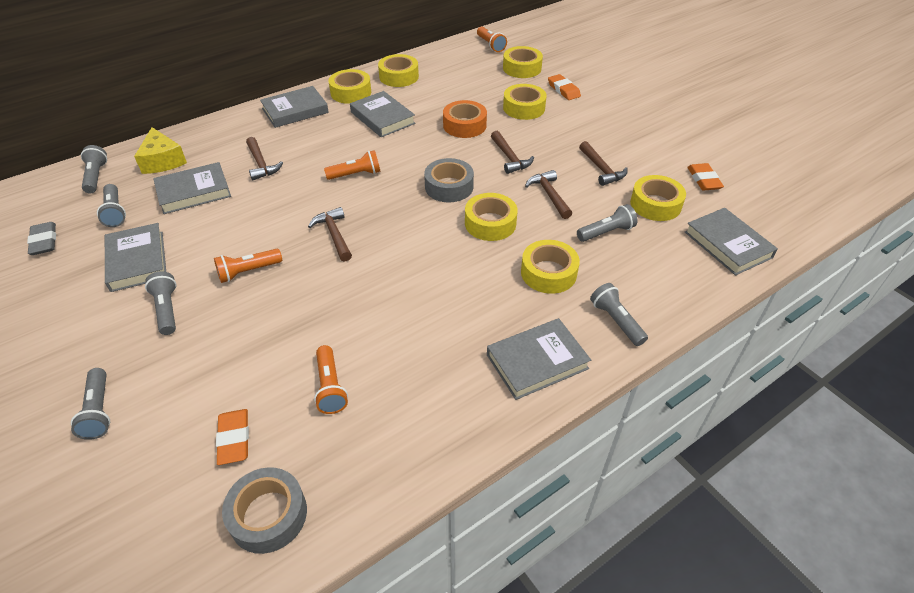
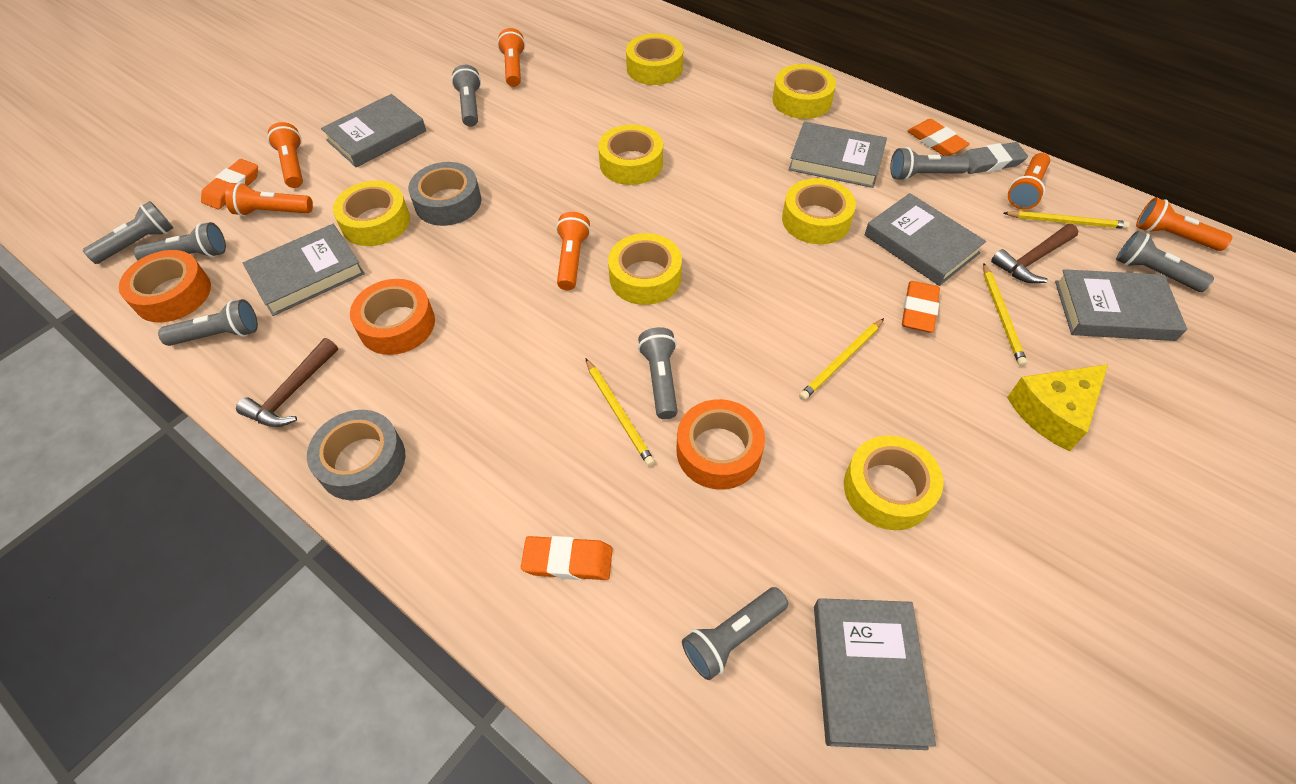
brown hammer: 5 -> 2
grey flashlight: 6 -> 8
orange eraser: 3 -> 4
orange flashlight: 4 -> 6
orange tape: 1 -> 3
yellow pencil: 0 -> 4

